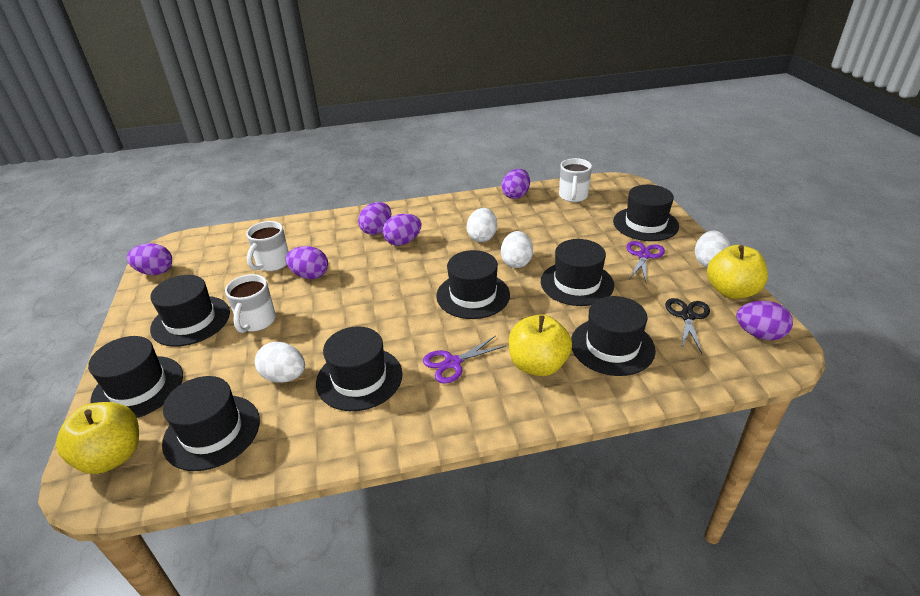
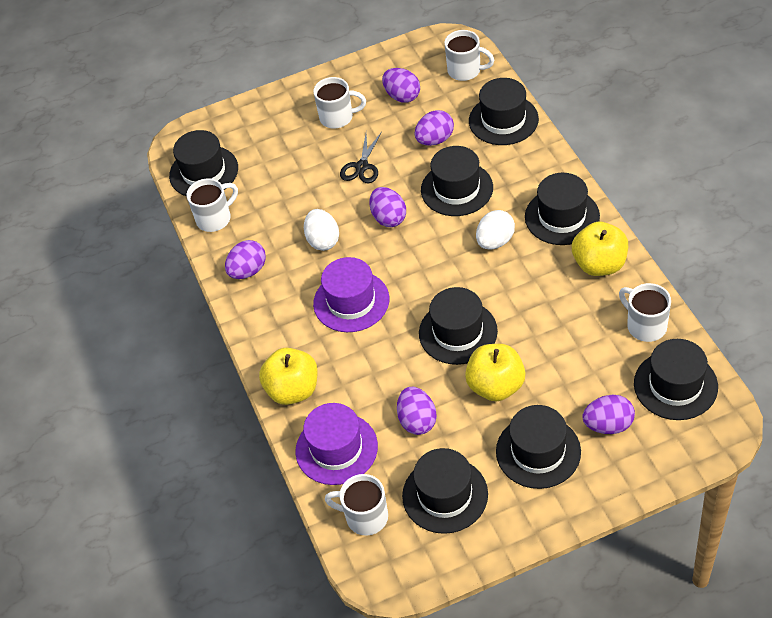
purple hat: 0 -> 2
purple scissors: 2 -> 0
white egg: 4 -> 2
white mug: 3 -> 5

